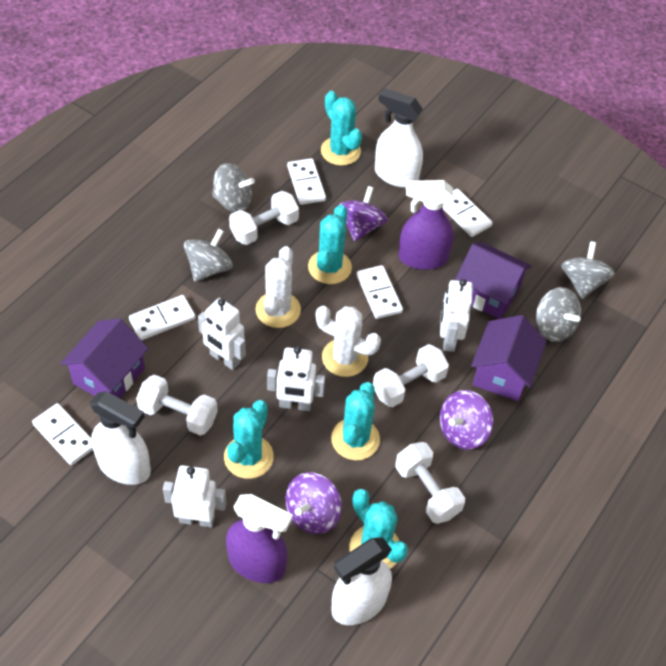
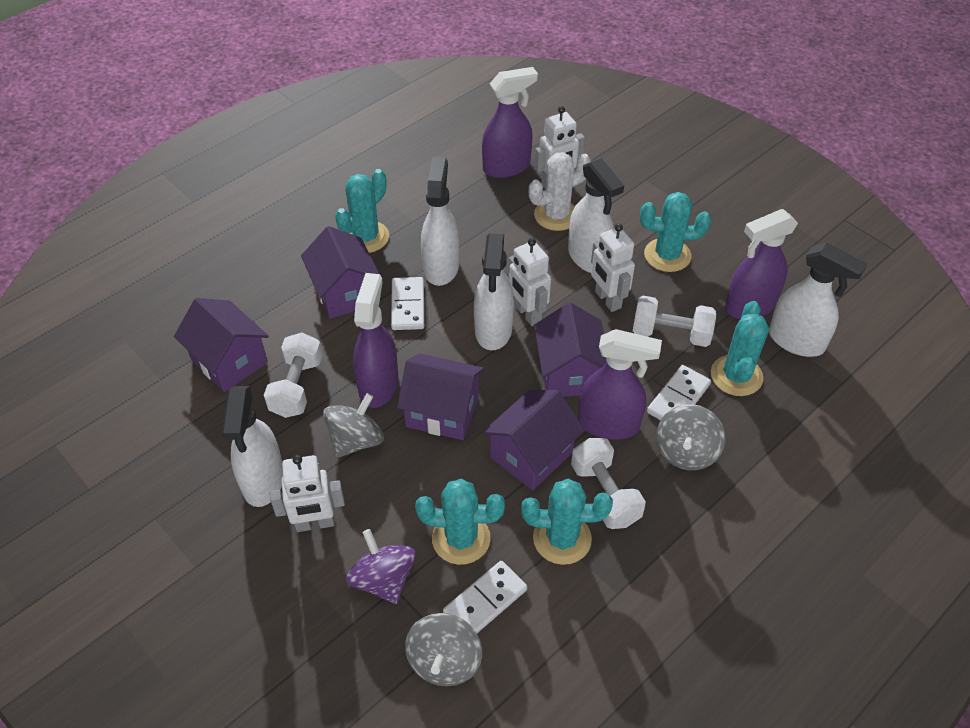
grey spinning top: 4 -> 3
purple house: 3 -> 5
purple spinning top: 3 -> 1
purple spray bottle: 2 -> 4
white cactus: 2 -> 1
white domino: 5 -> 3
white dumbbell: 4 -> 3
white spray bottle: 3 -> 5

